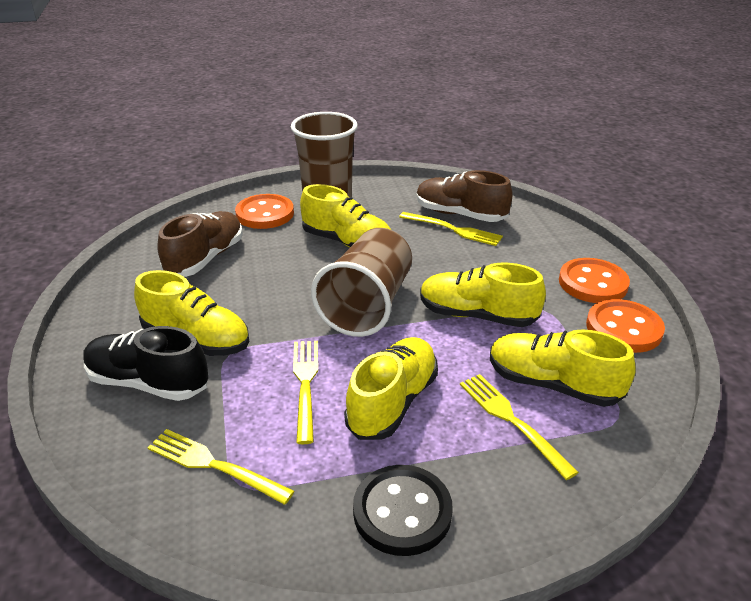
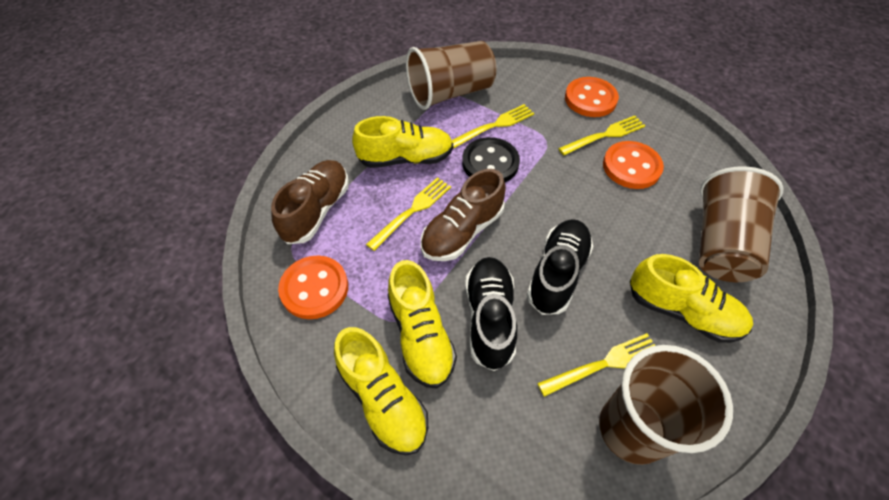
black shoe: 1 -> 2
brown cup: 2 -> 3
yellow shoe: 5 -> 4

